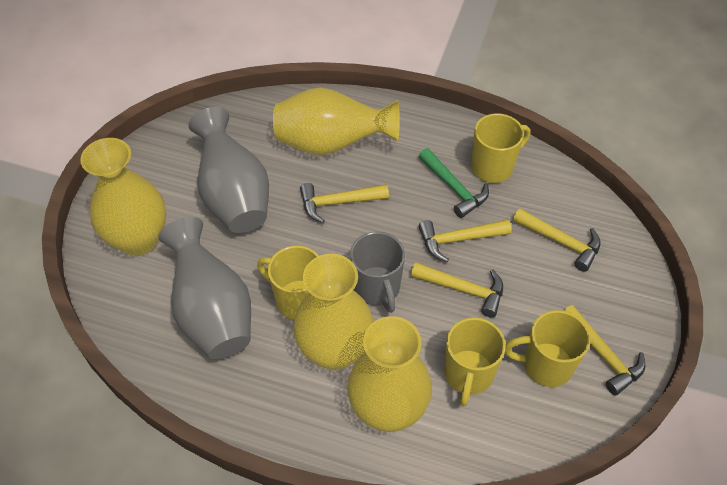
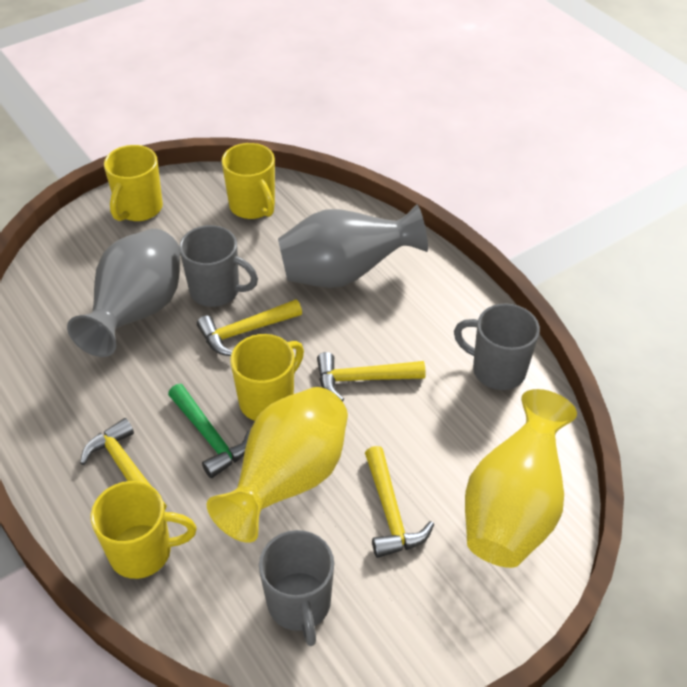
grey mug: 1 -> 3
yellow hammer: 5 -> 4
yellow vase: 4 -> 2

